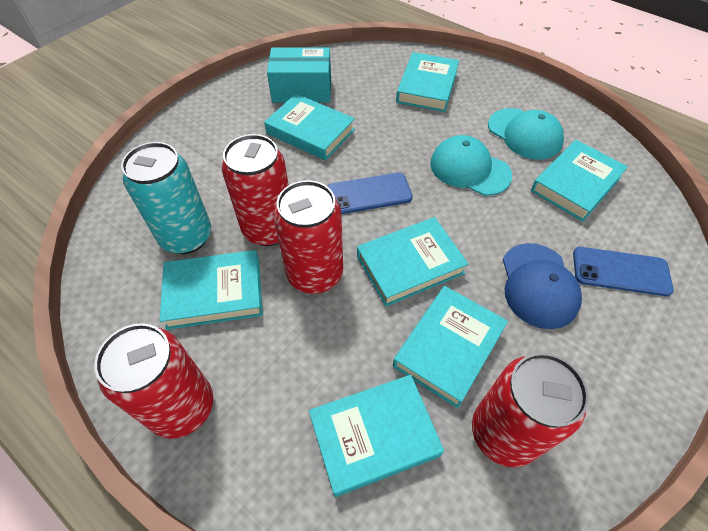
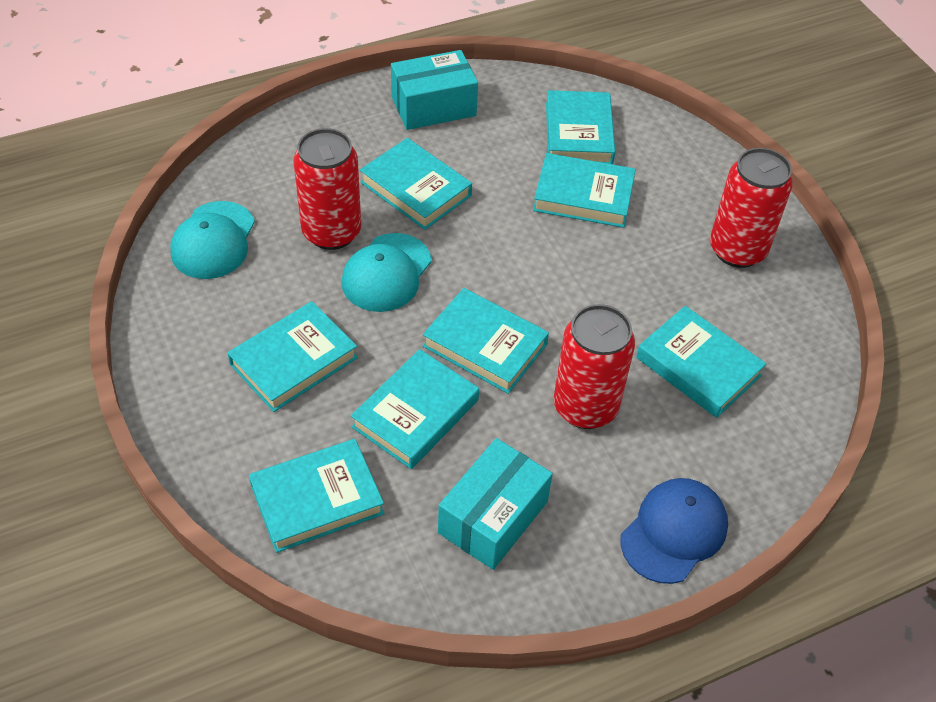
blue phone: 2 -> 0
red can: 4 -> 3
turquoise book: 7 -> 8
turquoise box: 1 -> 2
turquoise can: 1 -> 0

